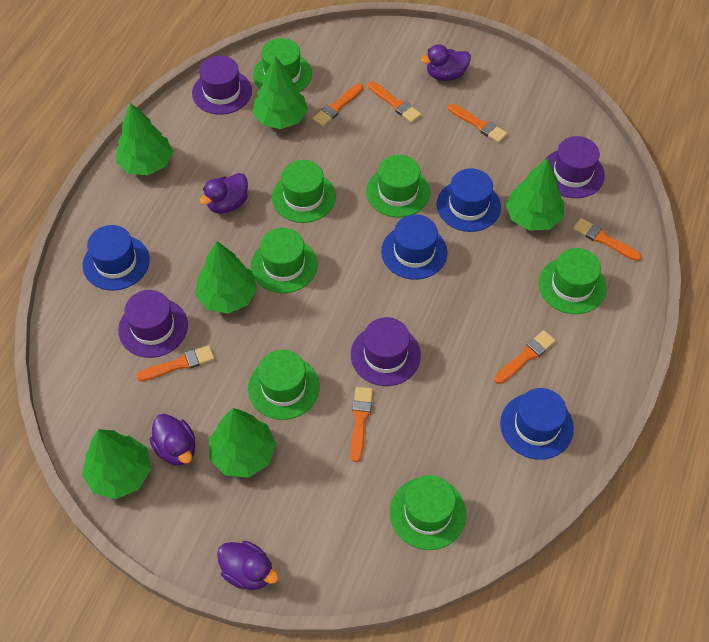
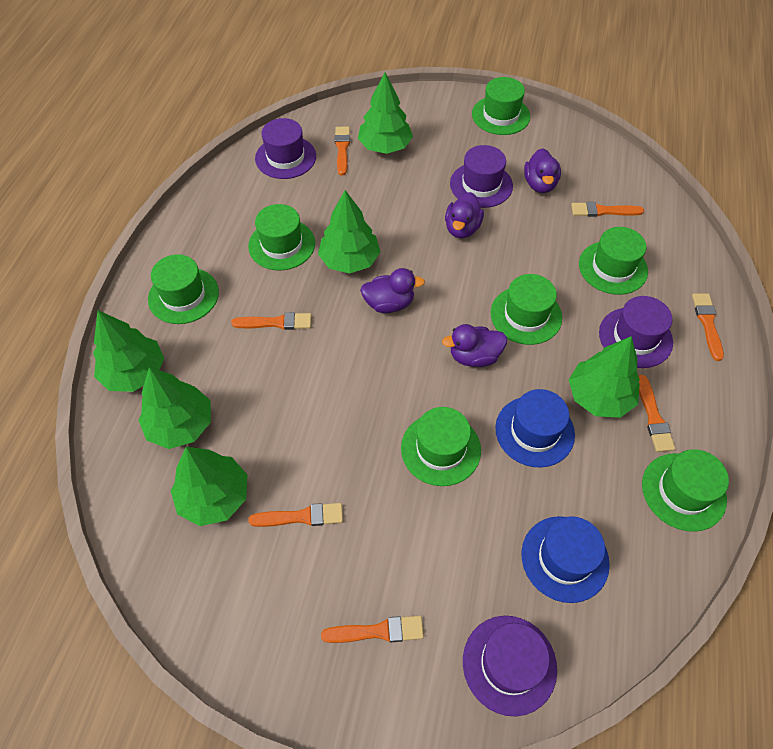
blue hat: 4 -> 2

